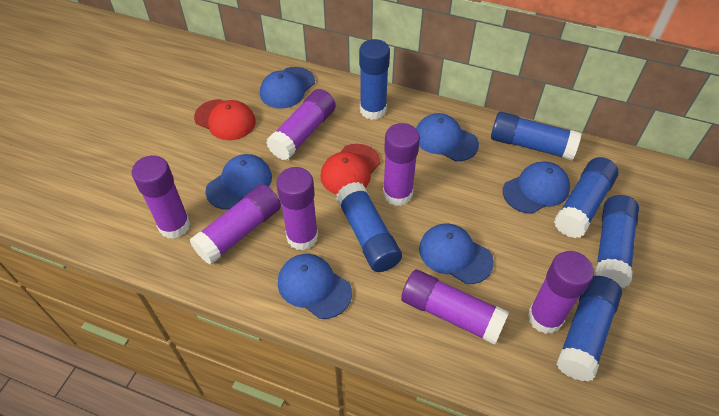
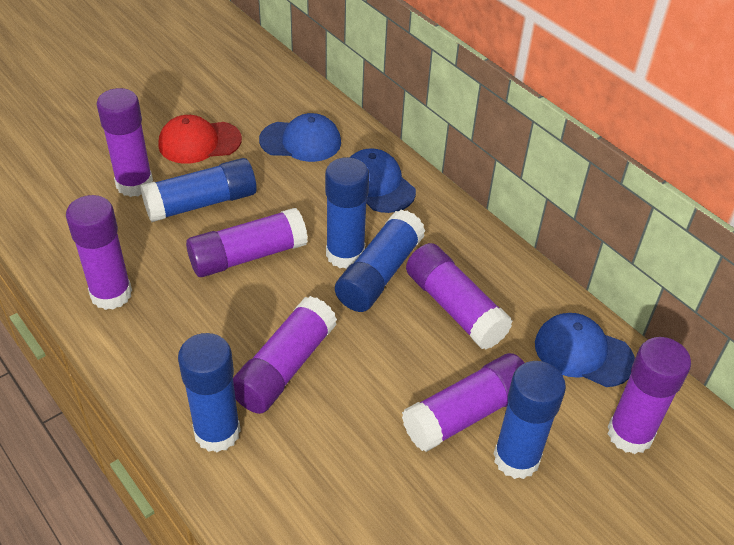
blue cap: 6 -> 3
blue glue stick: 6 -> 5
red cap: 2 -> 1

